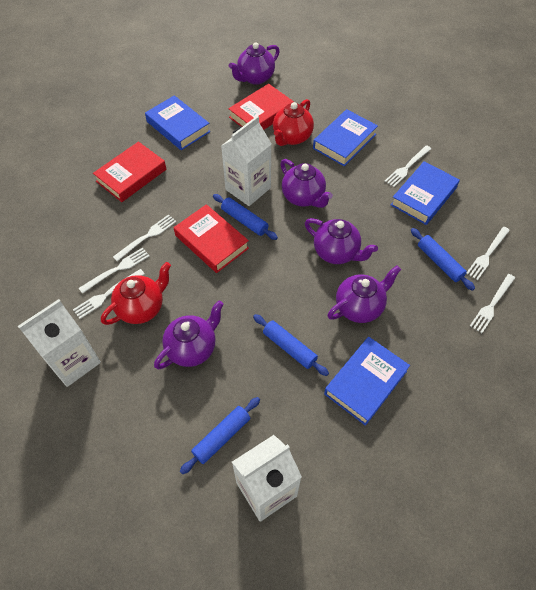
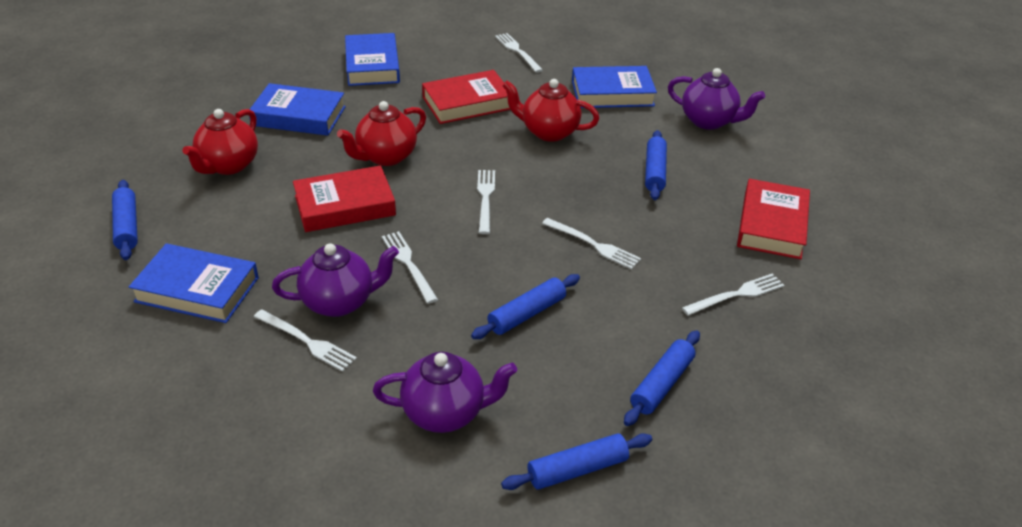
blue rolling pin: 4 -> 5
purple teapot: 5 -> 3
red teapot: 2 -> 3
white carton: 3 -> 0

